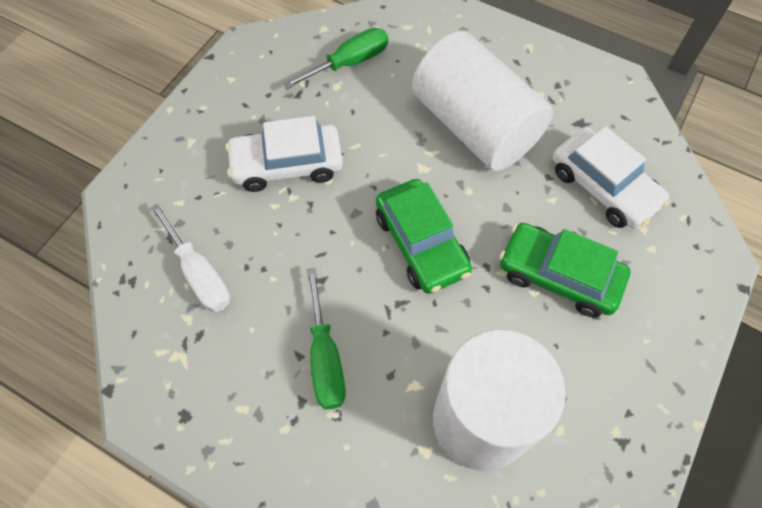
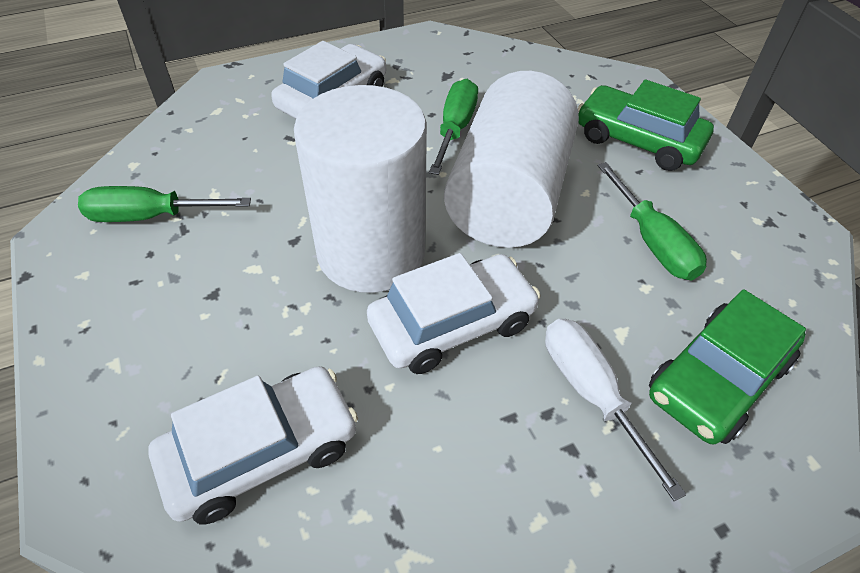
green screwdriver: 2 -> 3
white car: 2 -> 3

